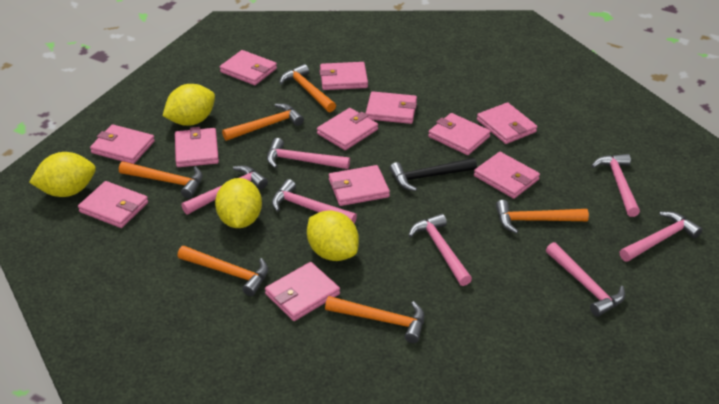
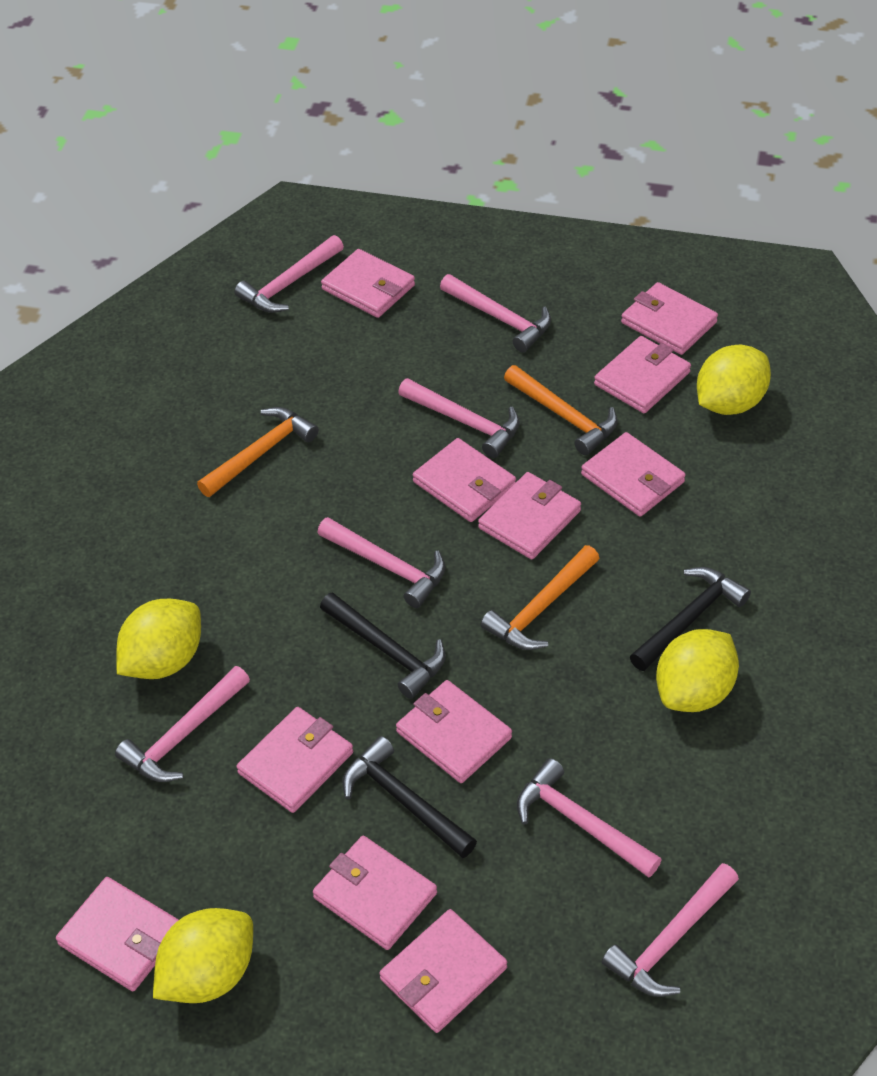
black hammer: 1 -> 3
orange hammer: 6 -> 3
pink wallet: 12 -> 11

